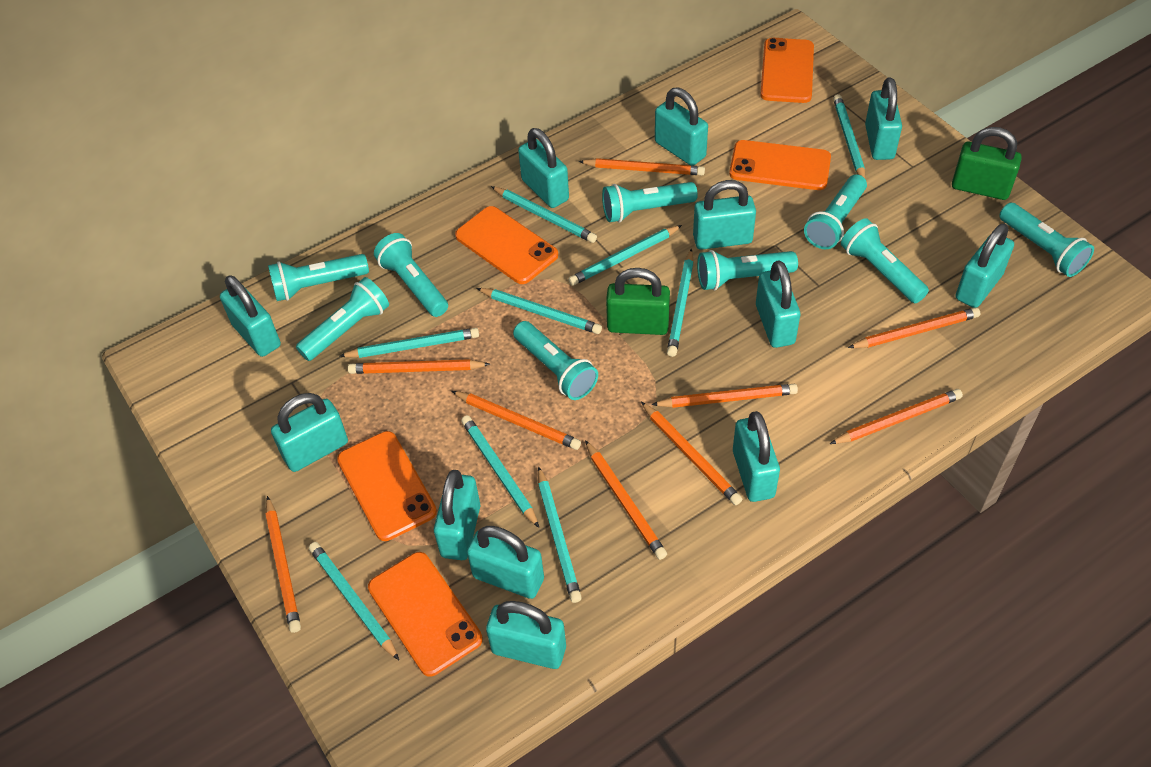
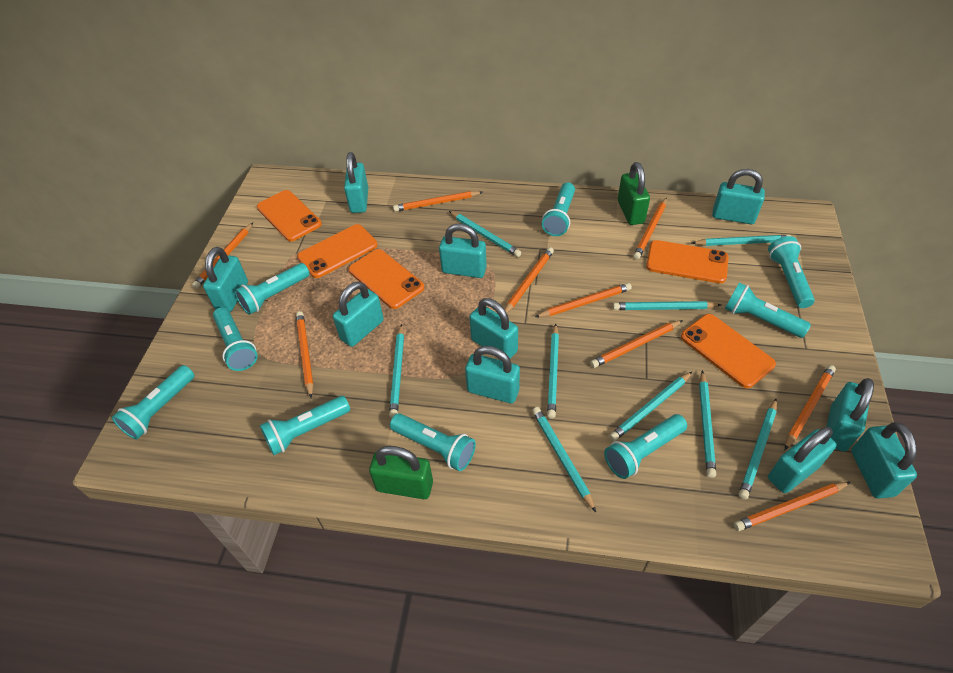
turquoise padlock: 12 -> 10

